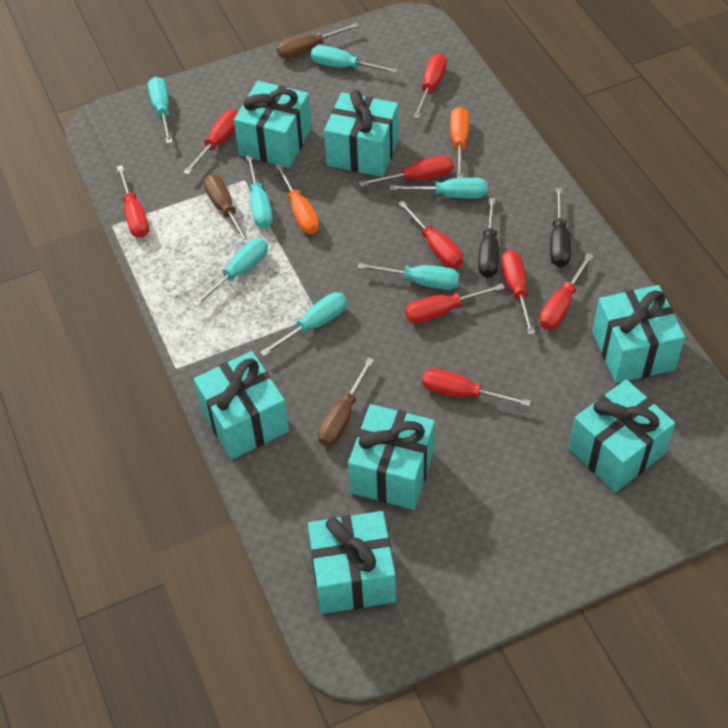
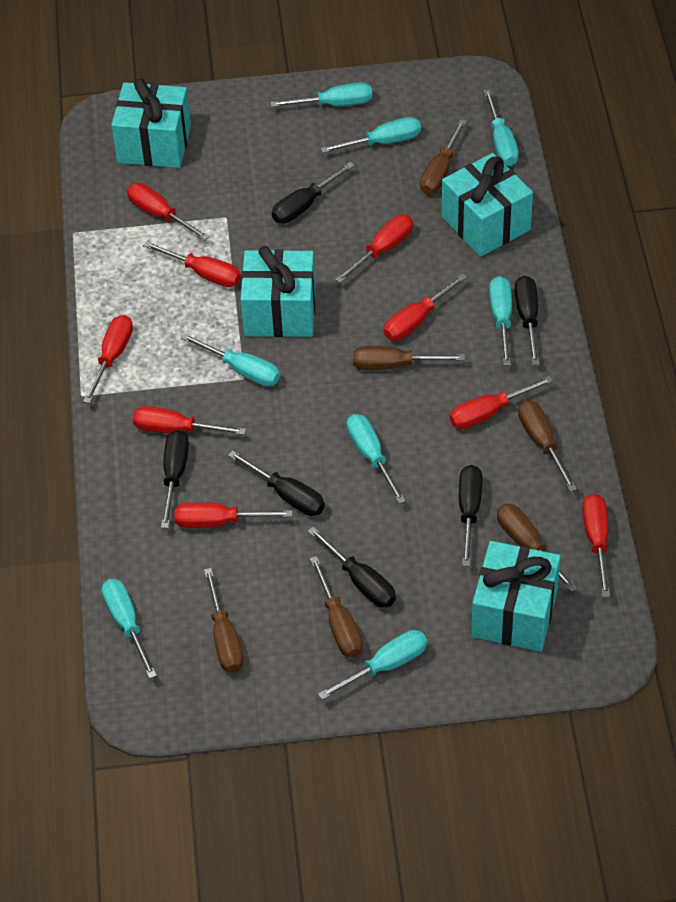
black screwdriver: 2 -> 6
brown screwdriver: 3 -> 6
orange screwdriver: 2 -> 0
turquoise gift: 7 -> 4
turquoise screwdriver: 7 -> 8

